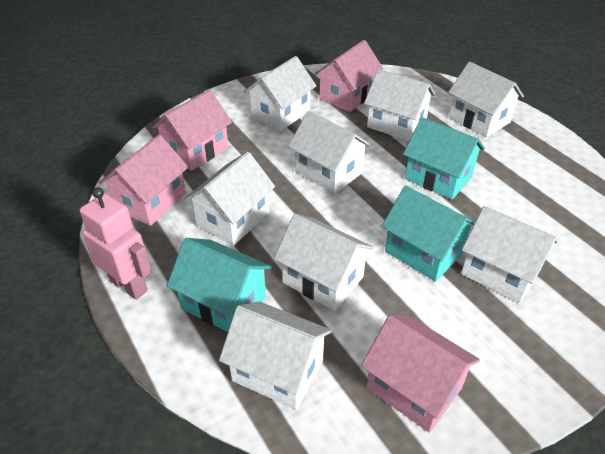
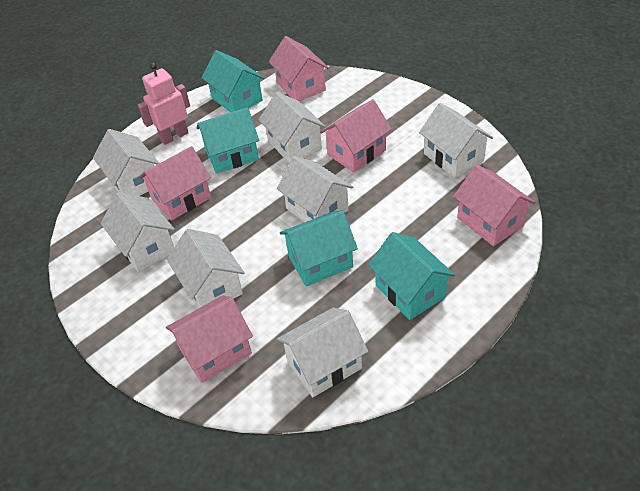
pink house: 4 -> 5
turquoise house: 3 -> 4
white house: 8 -> 7

